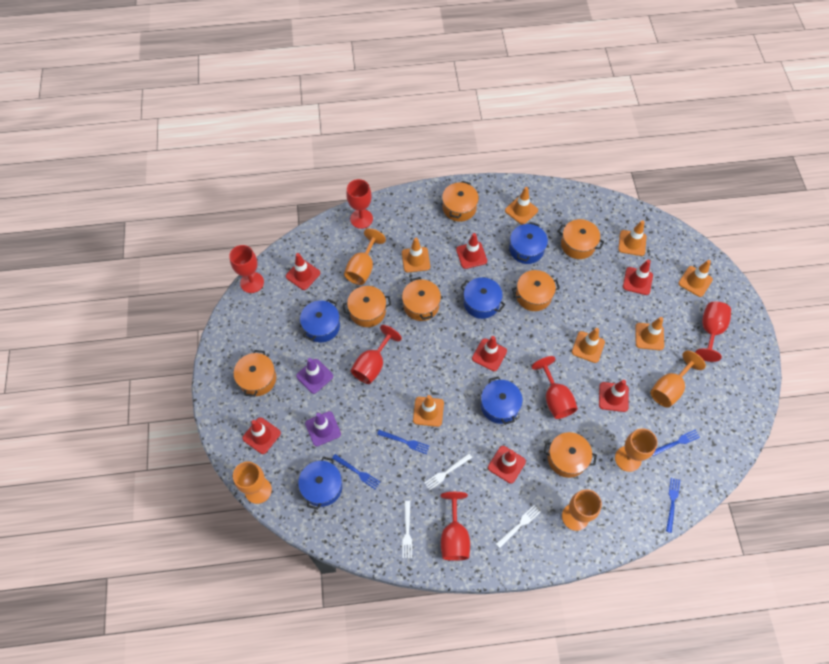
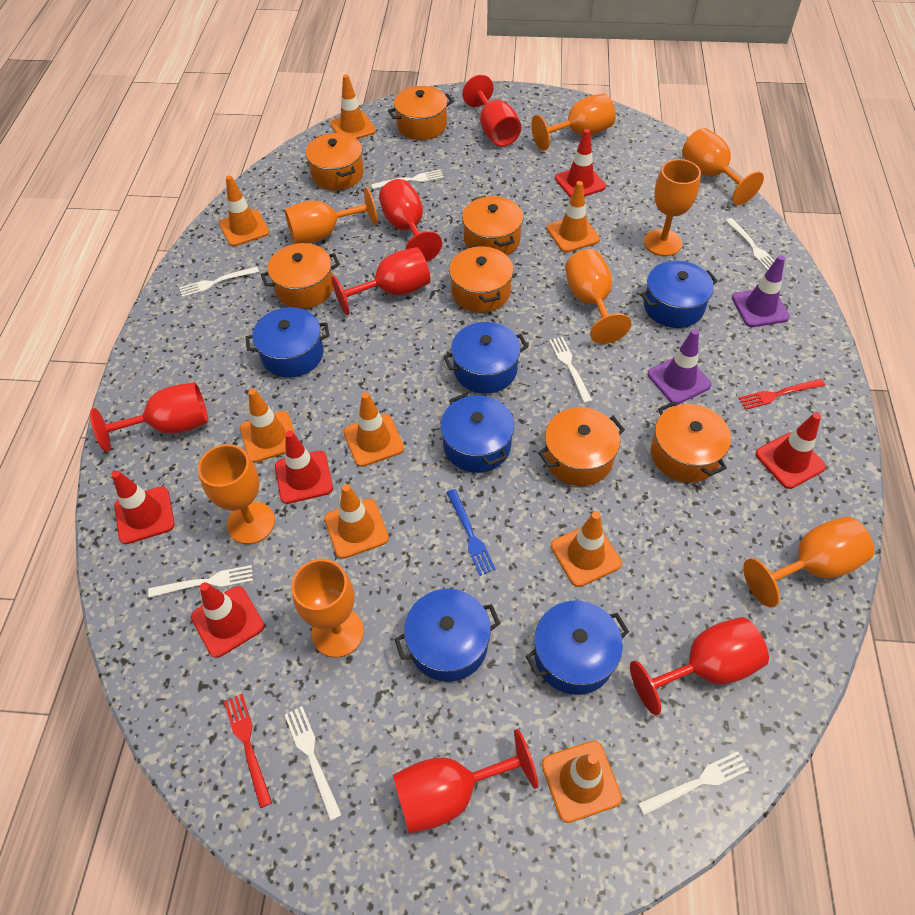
blue fork: 4 -> 1
blue pot: 5 -> 6
orange goblet: 5 -> 8
orange traffic cone: 7 -> 8
red fork: 0 -> 2
red traffic cone: 7 -> 5
white fork: 3 -> 7

